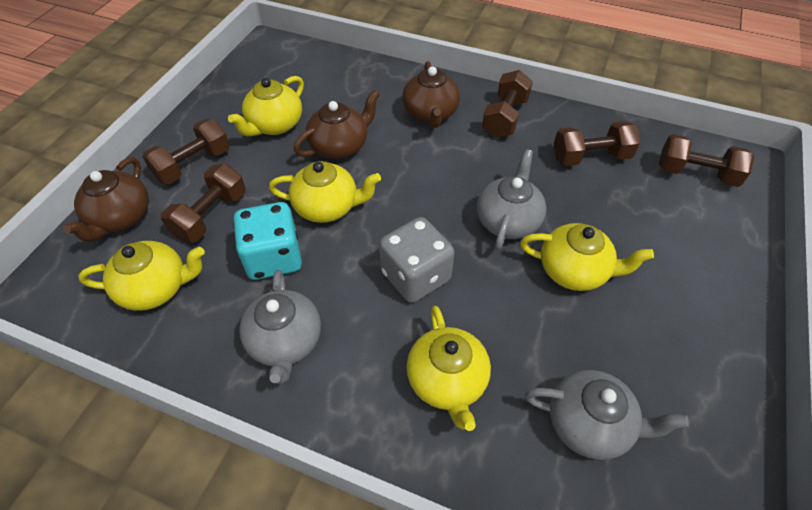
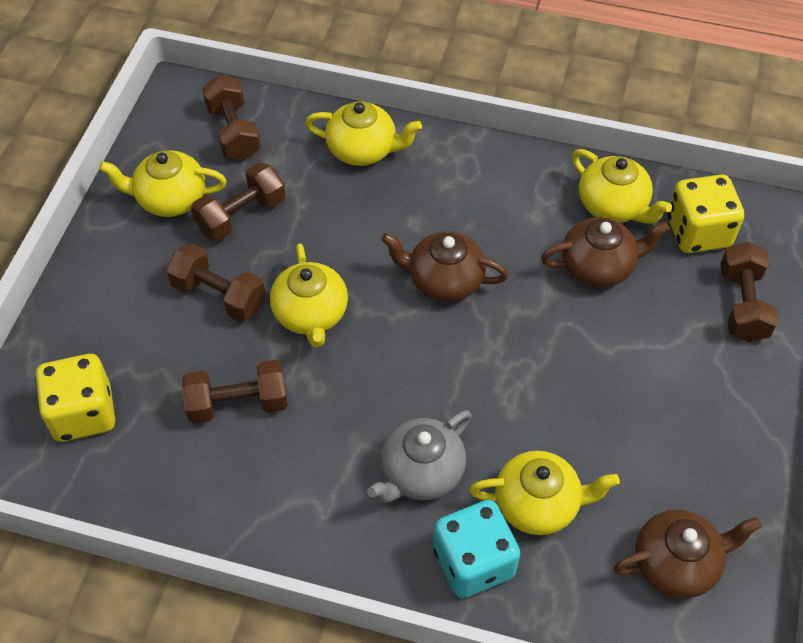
grey dice: 1 -> 0
grey teapot: 3 -> 1
yellow dice: 0 -> 2

